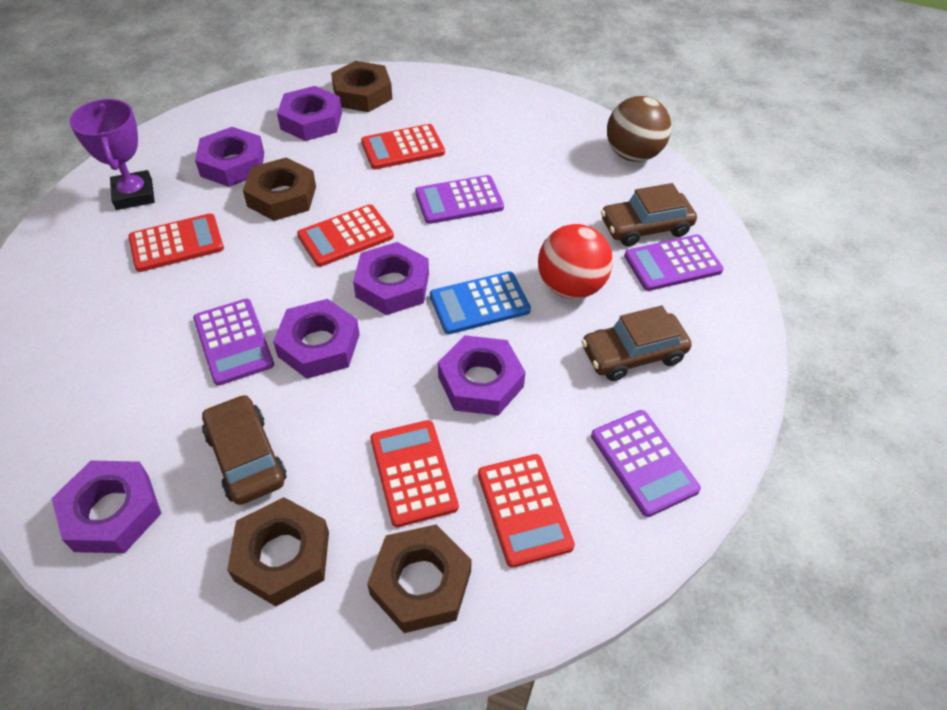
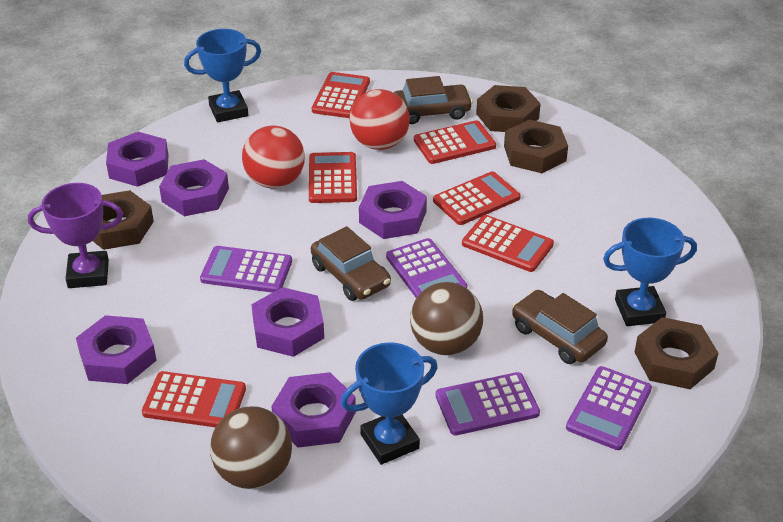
blue calculator: 1 -> 0
blue trophy: 0 -> 3
brown ball: 1 -> 2
red ball: 1 -> 2
red calculator: 5 -> 6

